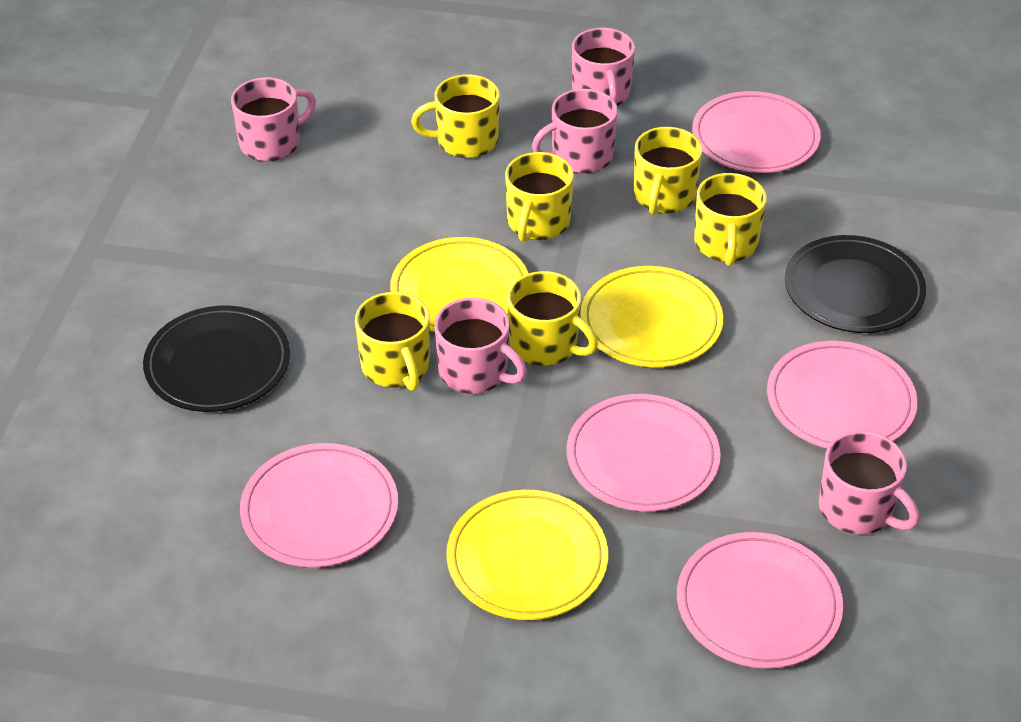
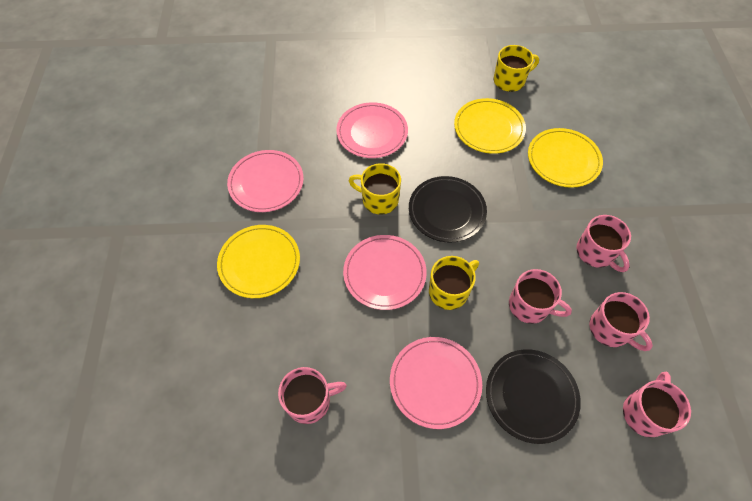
pink plate: 5 -> 4
yellow mug: 6 -> 3

